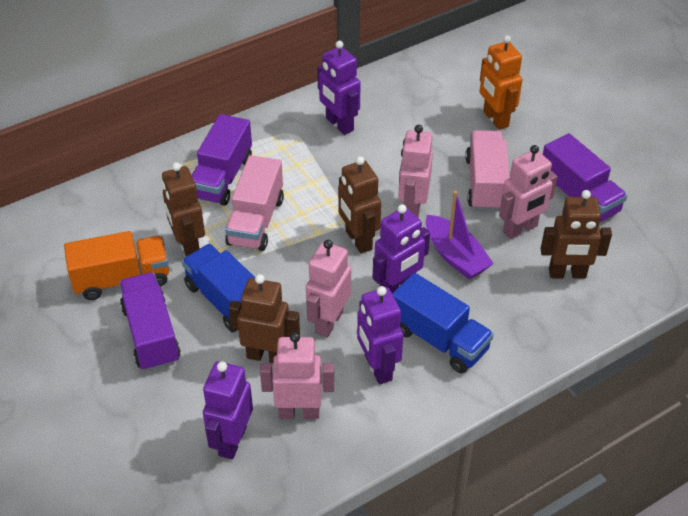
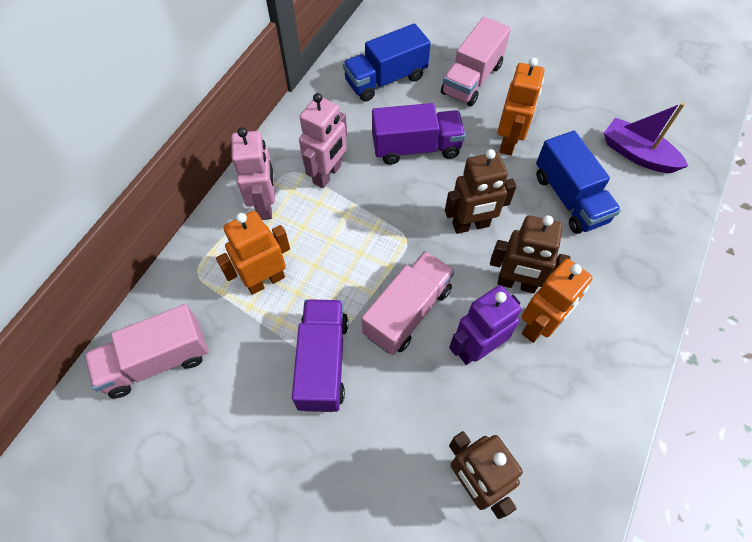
brown robot: 4 -> 3
orange robot: 1 -> 3
orange truck: 1 -> 0
pink robot: 4 -> 2
pink truck: 2 -> 3
purple robot: 4 -> 1
purple truck: 3 -> 2

